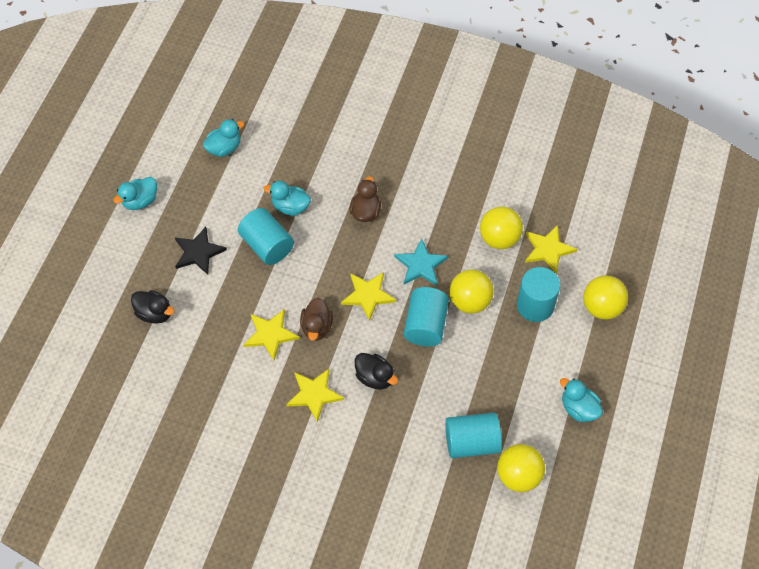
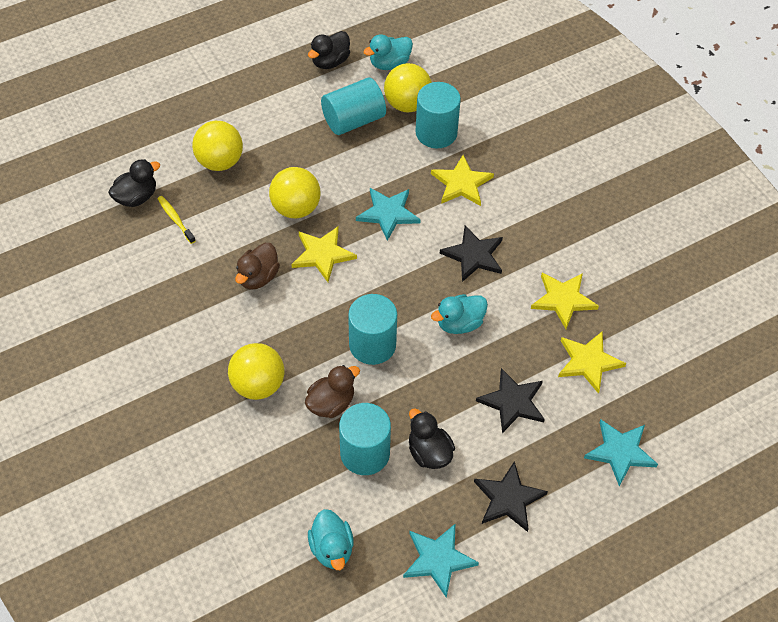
black duck: 2 -> 3
black star: 1 -> 3
turquoise duck: 4 -> 3
turquoise star: 1 -> 3
yellow toothbrush: 0 -> 1

